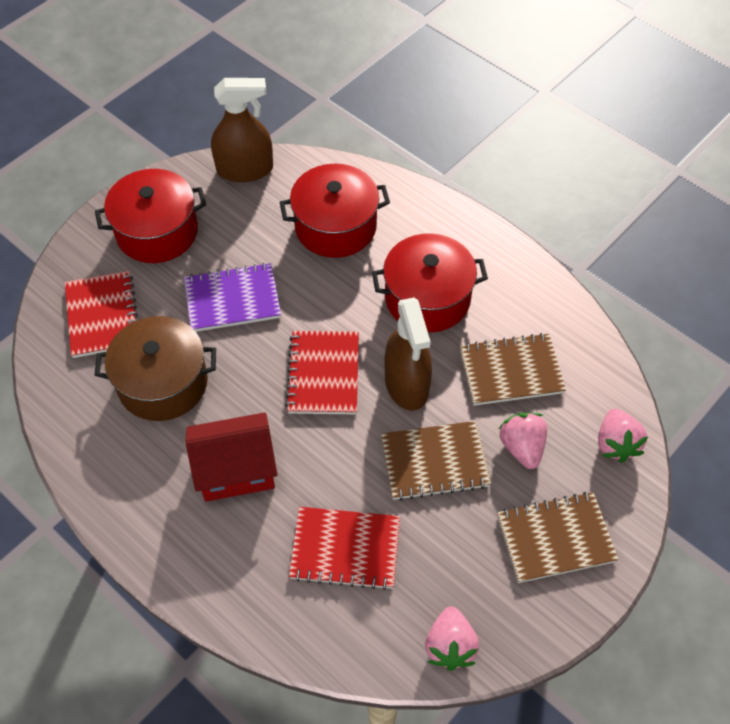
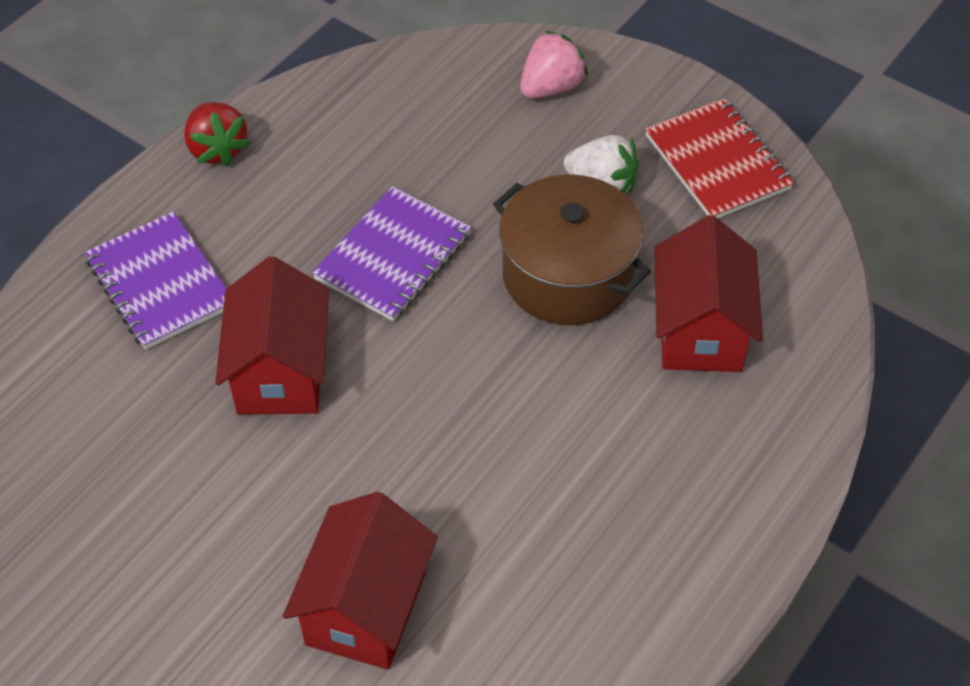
brown notebook: 3 -> 0
brown spray bottle: 2 -> 0
pink strawberry: 3 -> 1
purple notebook: 1 -> 2
red house: 1 -> 3
red notebook: 3 -> 1
red pot: 3 -> 0
red strawberry: 0 -> 1
white strawberry: 0 -> 1

